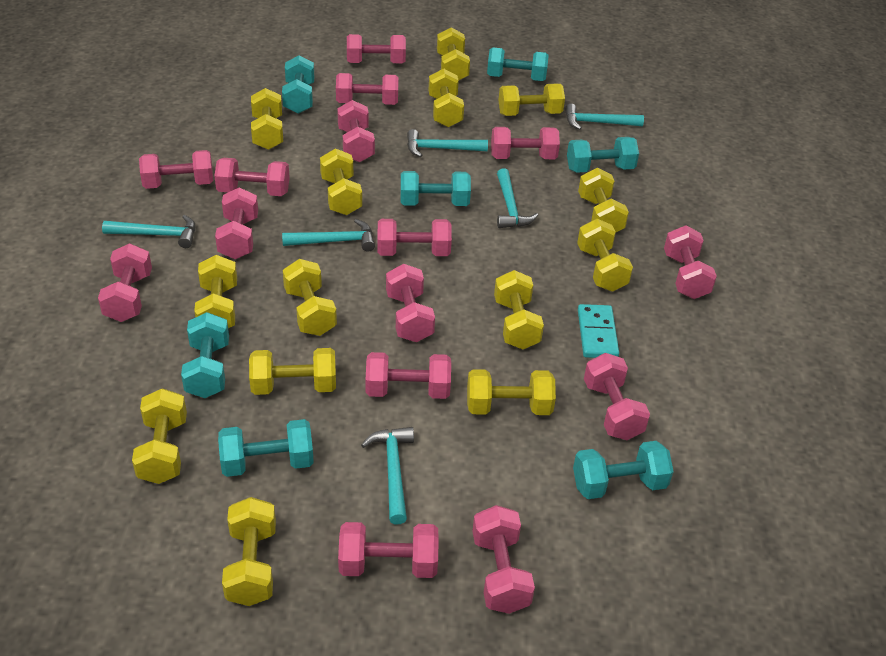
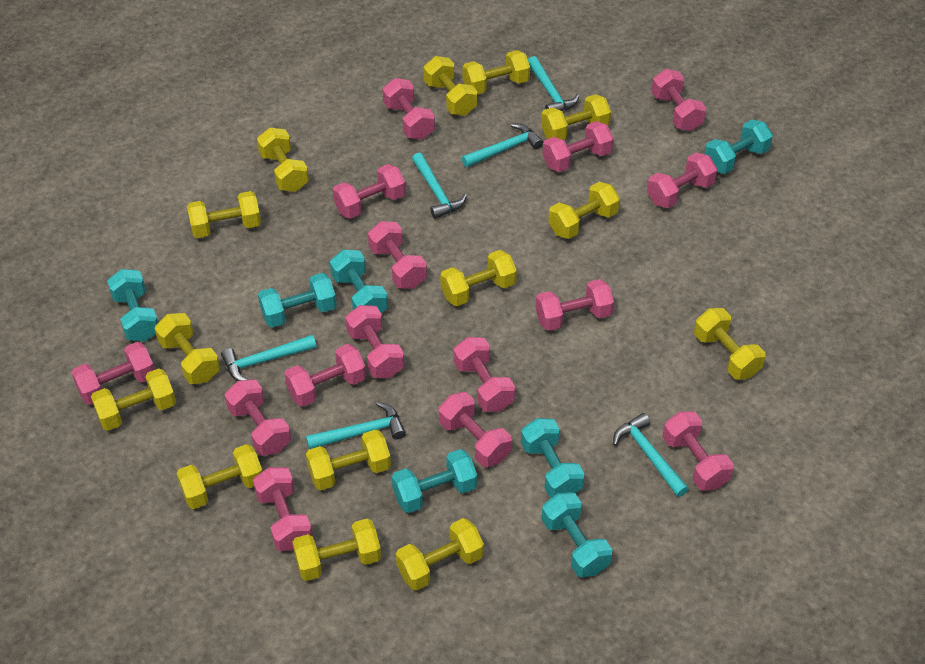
turquoise domino: 1 -> 0

